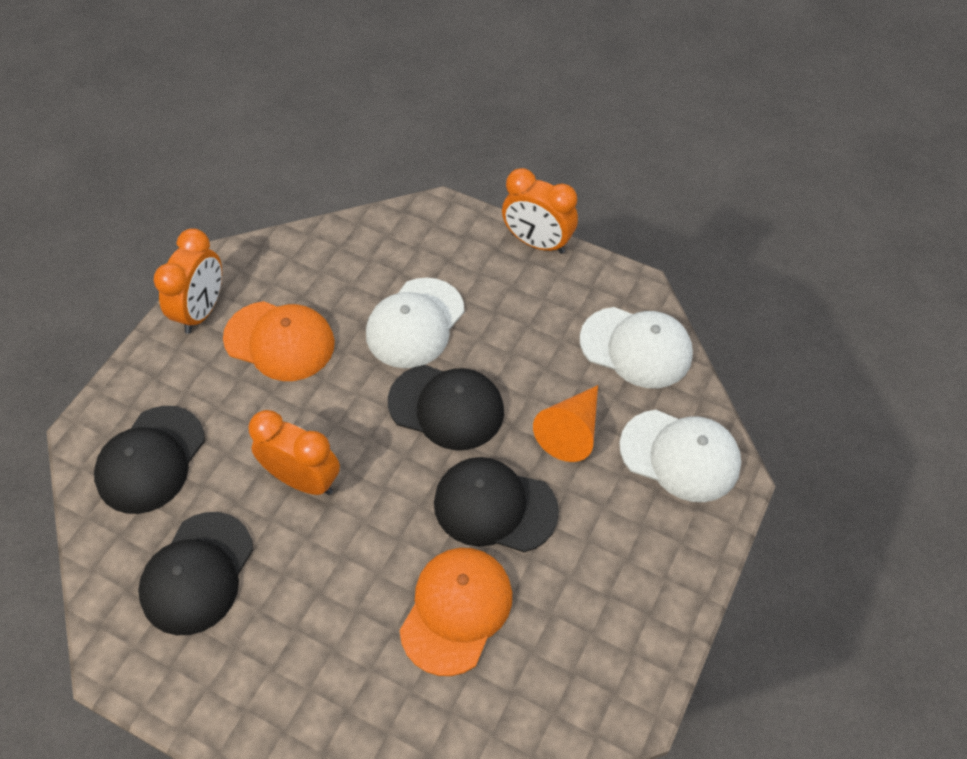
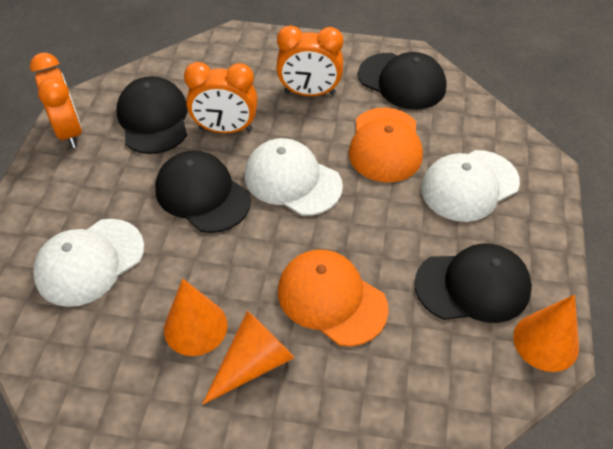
orange cone: 1 -> 3

